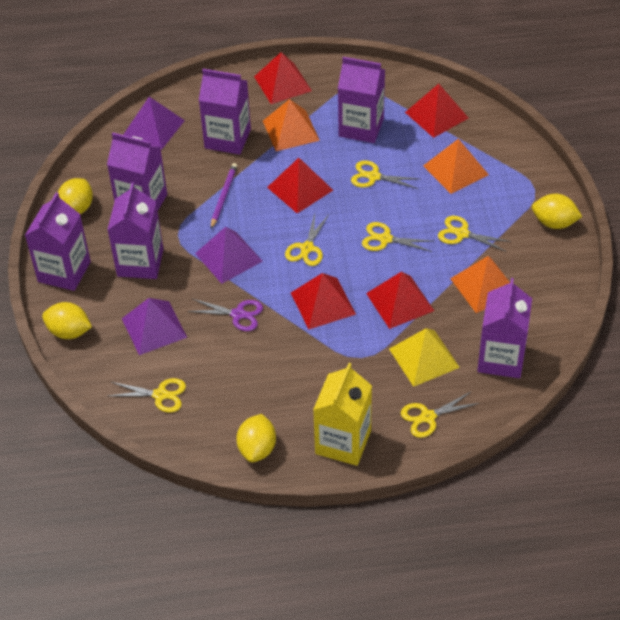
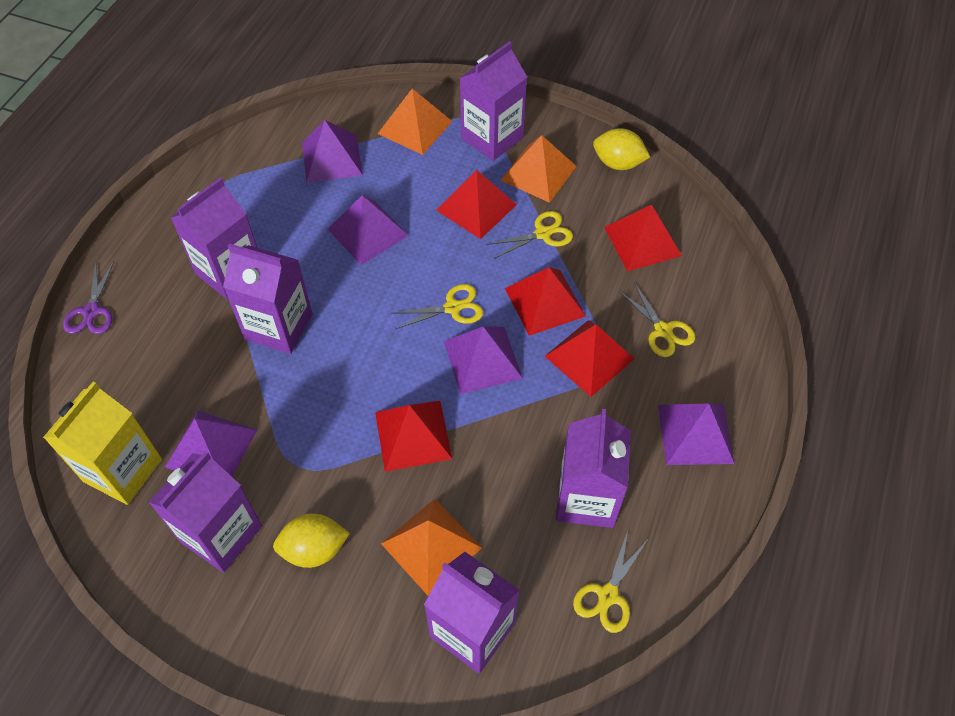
purple pencil: 1 -> 0
purple pyramid: 3 -> 5
yellow lemon: 4 -> 2
yellow pyramid: 1 -> 0
yellow scissors: 6 -> 4

